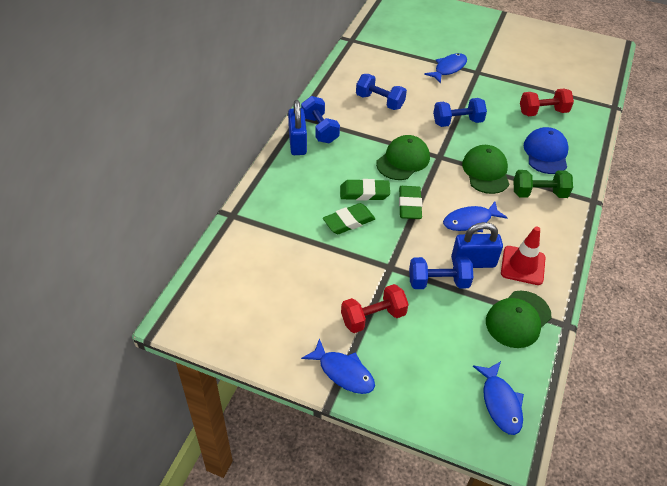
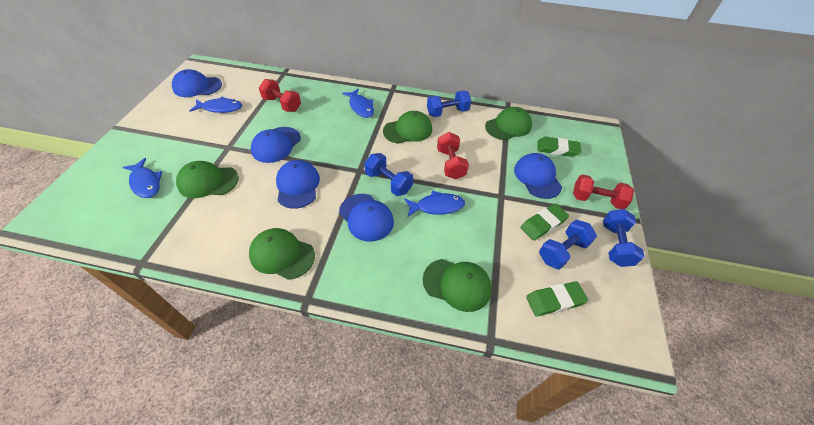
blue cap: 1 -> 5
blue padlock: 2 -> 0
green cap: 3 -> 5
green dumbbell: 1 -> 0
red dumbbell: 2 -> 3
red traffic cone: 1 -> 0

